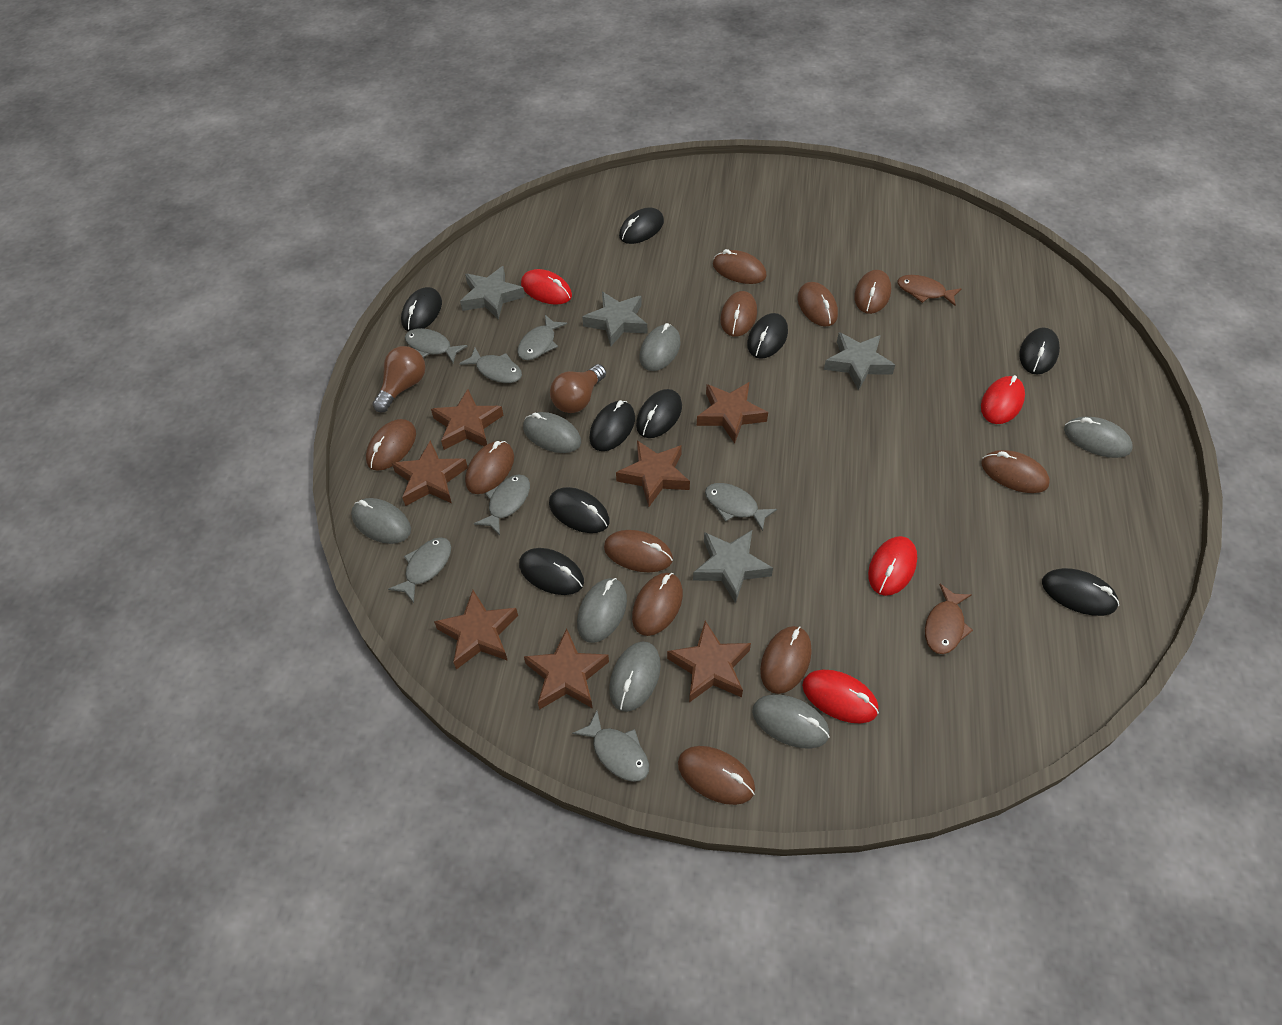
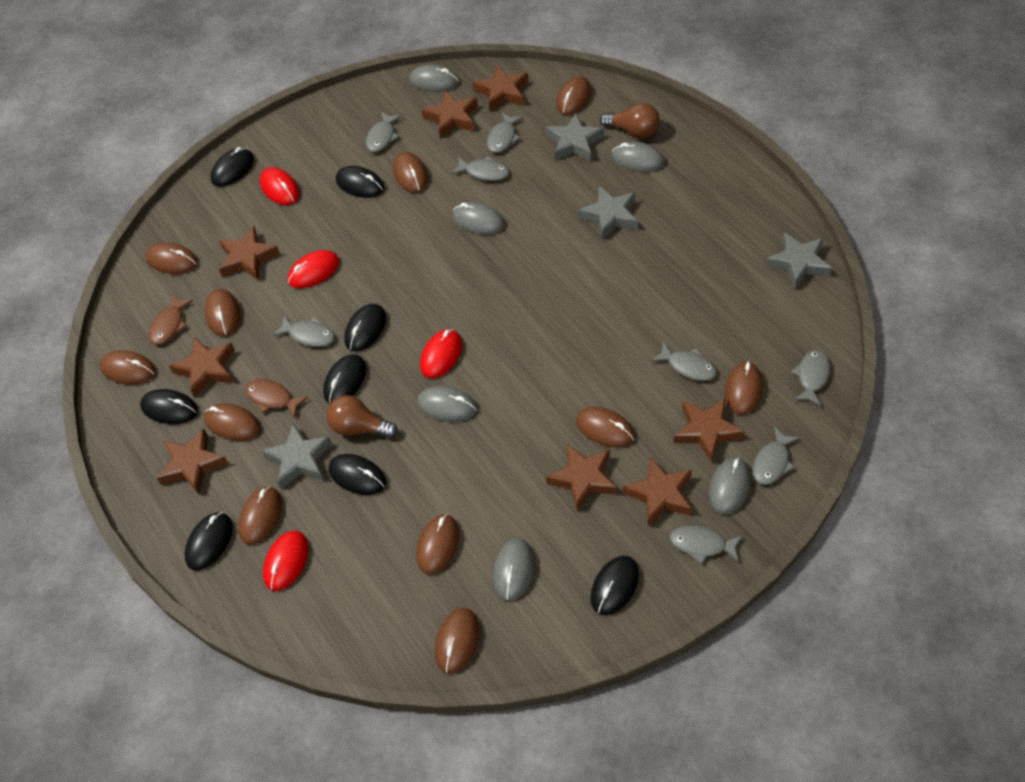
black mouse: 9 -> 8
brown star: 7 -> 8
grey fish: 7 -> 8
grey mouse: 7 -> 6

